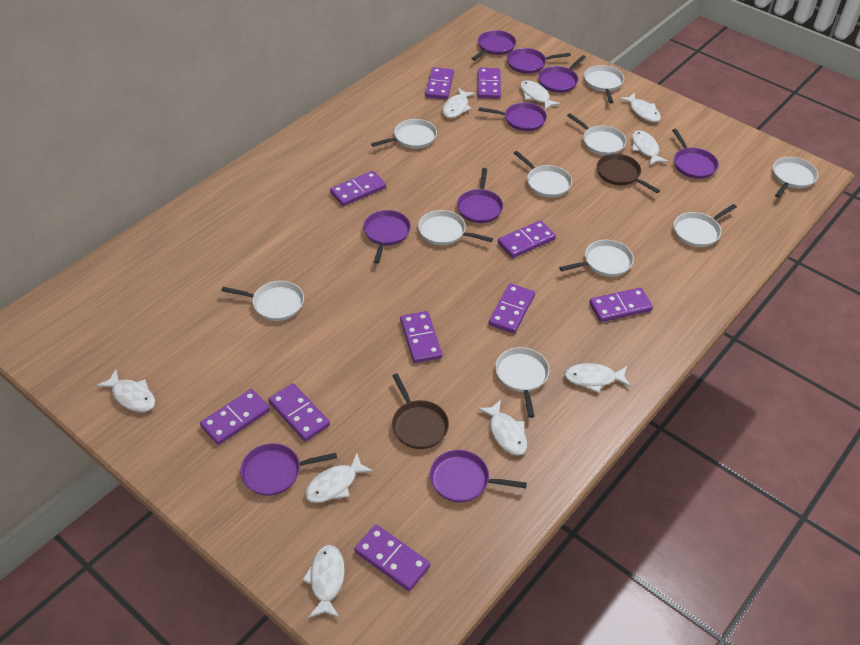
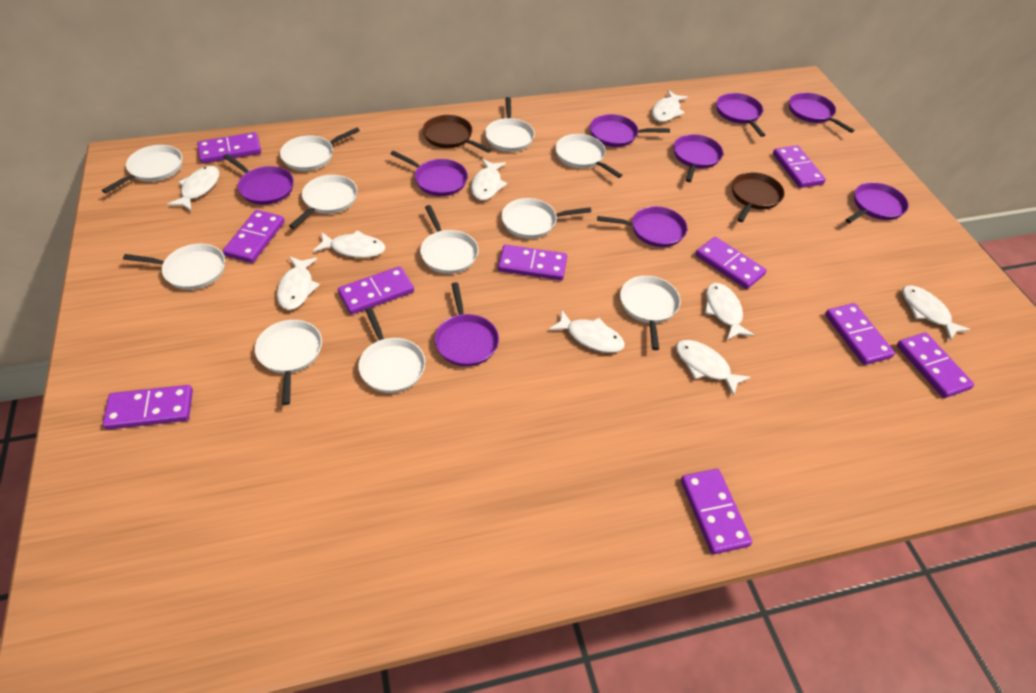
white pan: 10 -> 11

